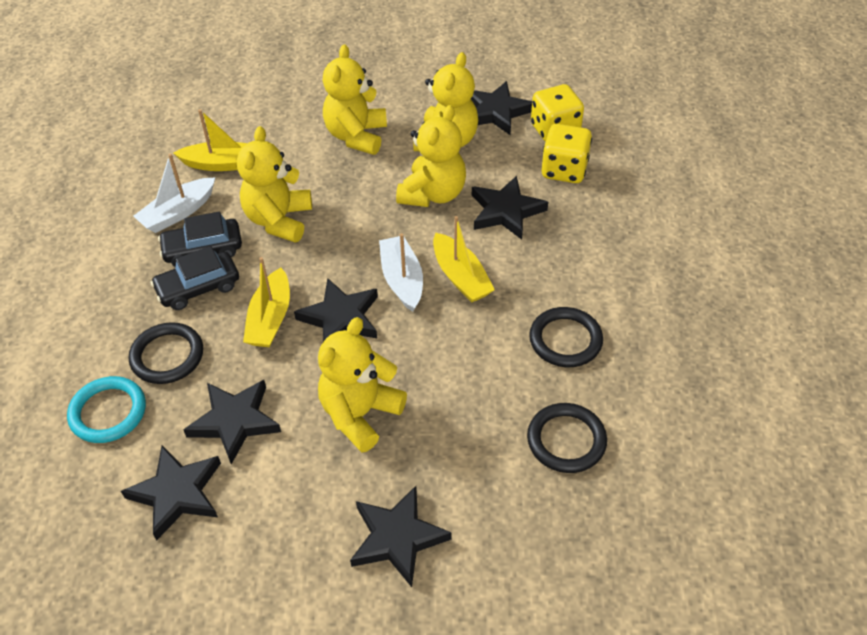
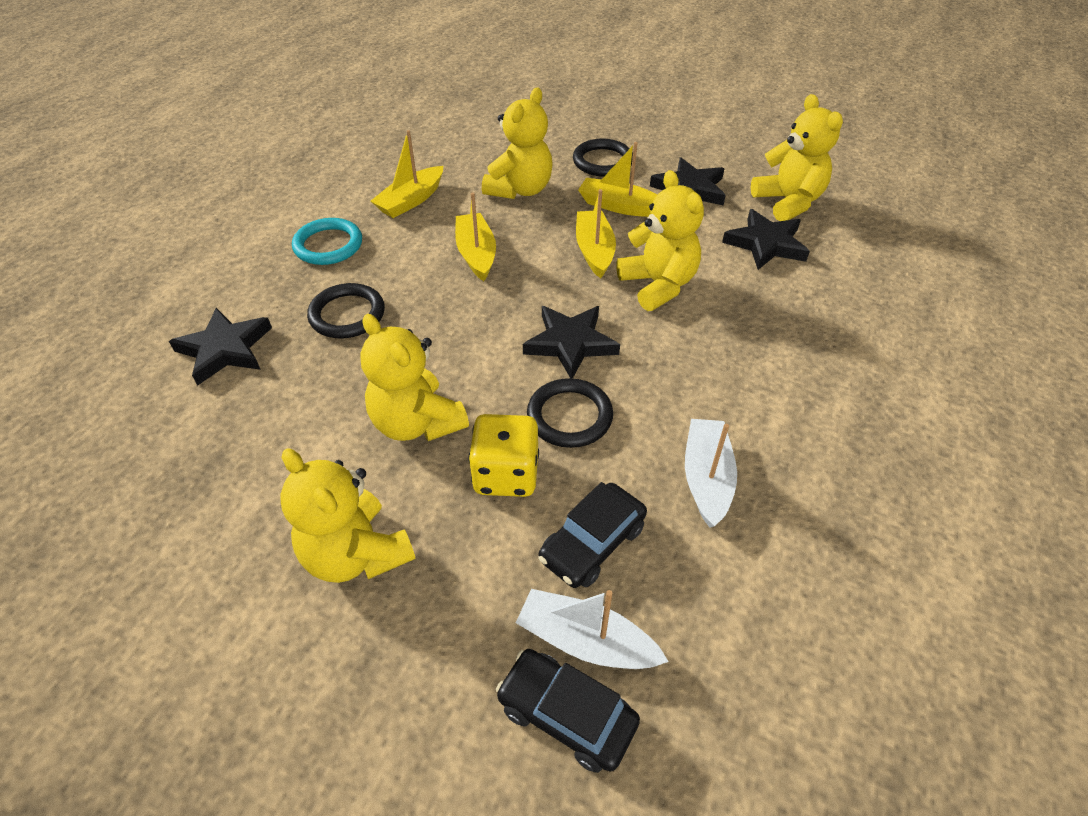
black star: 6 -> 4
yellow boat: 3 -> 4
yellow dice: 2 -> 1

